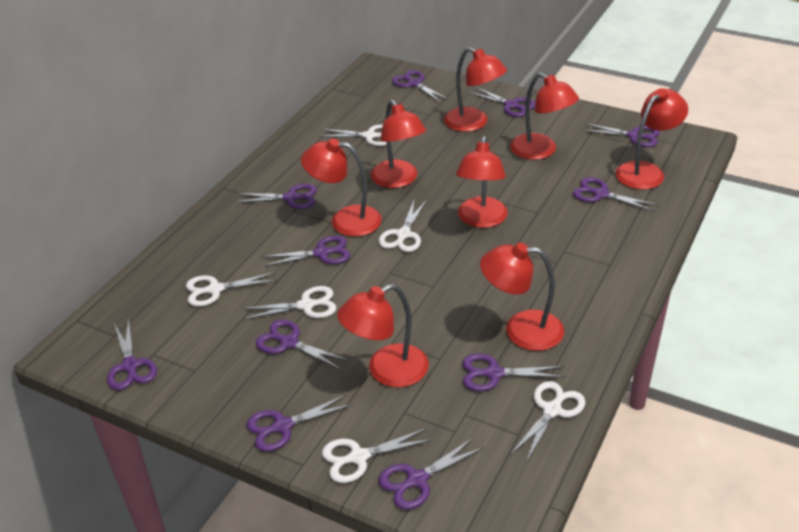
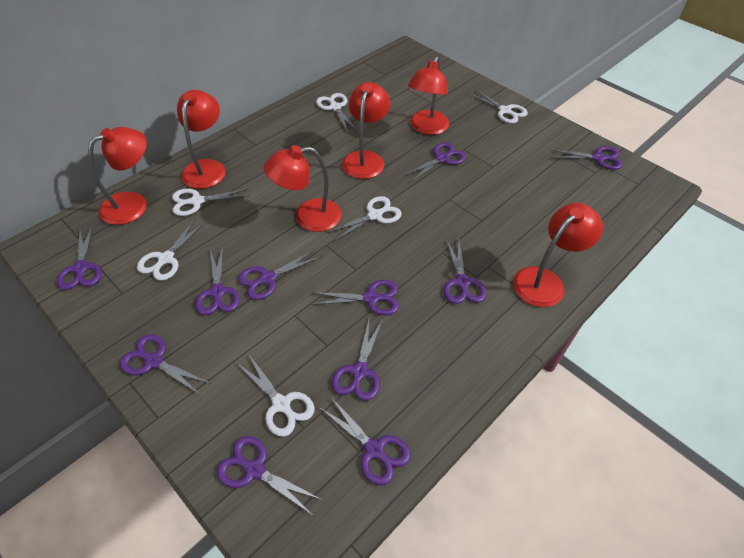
red lamp: 8 -> 6

